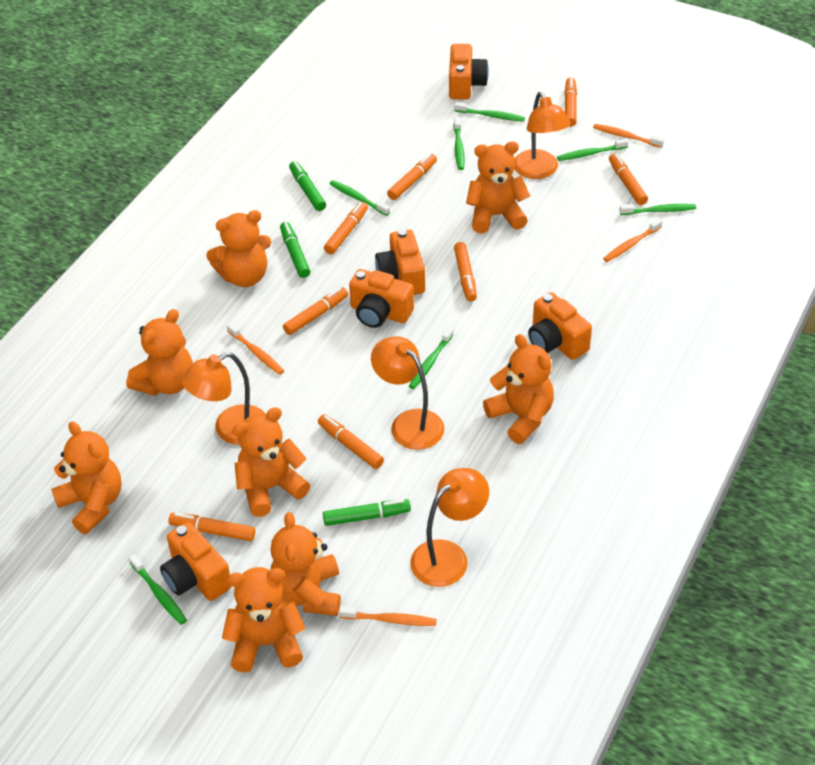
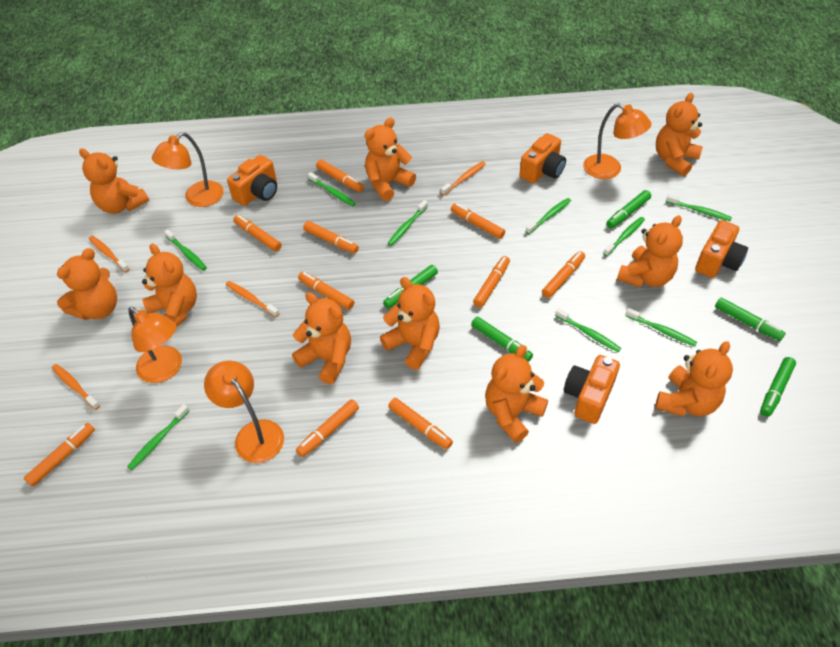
green marker: 3 -> 5
green toothbrush: 7 -> 9
orange camera: 5 -> 4
orange marker: 8 -> 10
orange teddy bear: 8 -> 10

